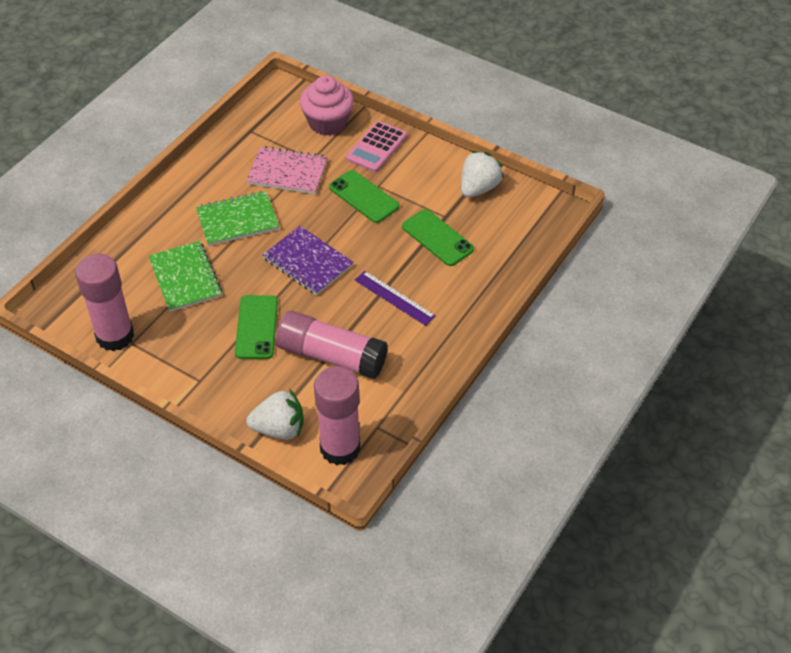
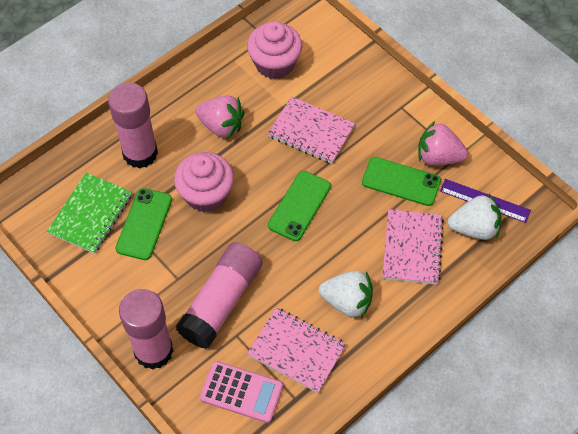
green notebook: 2 -> 1
pink cupcake: 1 -> 2
pink notebook: 1 -> 3
pink strawberry: 0 -> 2
purple notebook: 1 -> 0

